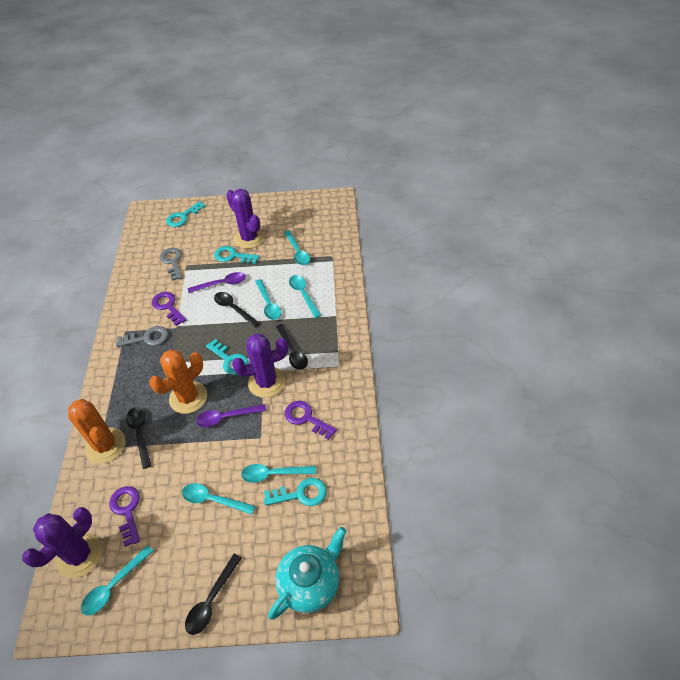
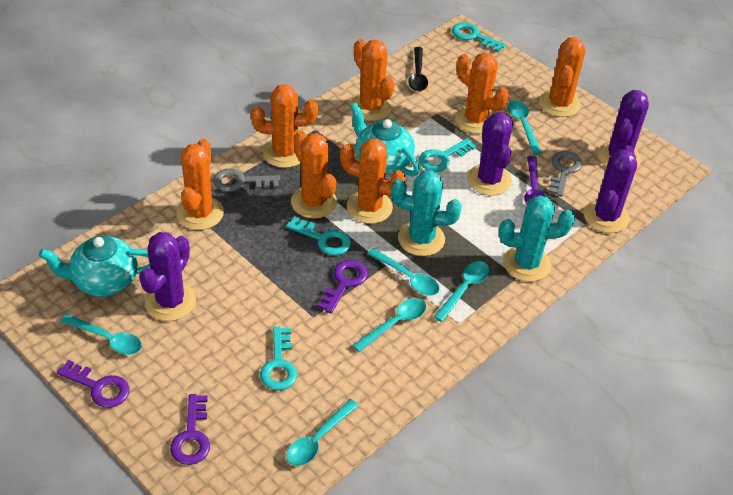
black spoon: 4 -> 1
orange cactus: 2 -> 7
purple cactus: 3 -> 4
purple spoon: 2 -> 1
turquoise cactus: 0 -> 2
turquoise teapot: 1 -> 2

